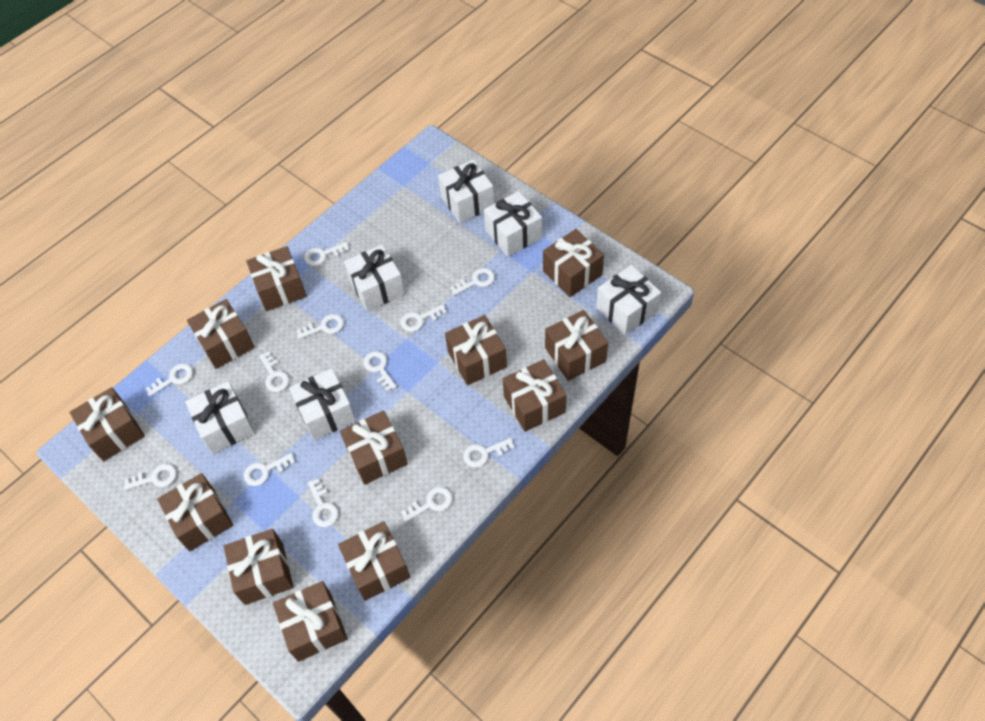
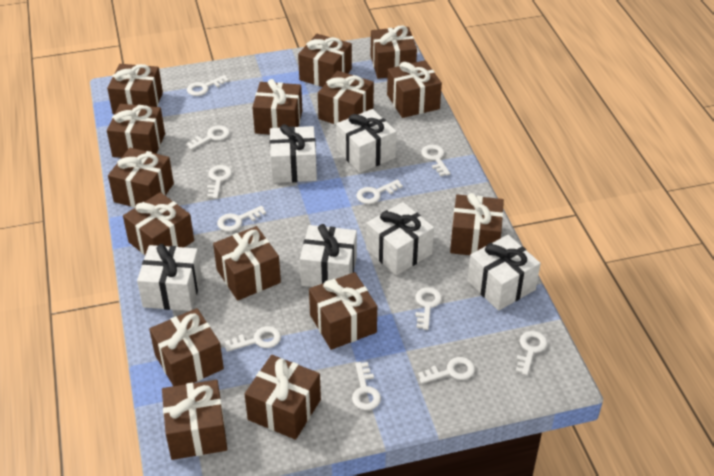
brown gift: 12 -> 15
white key: 12 -> 11

